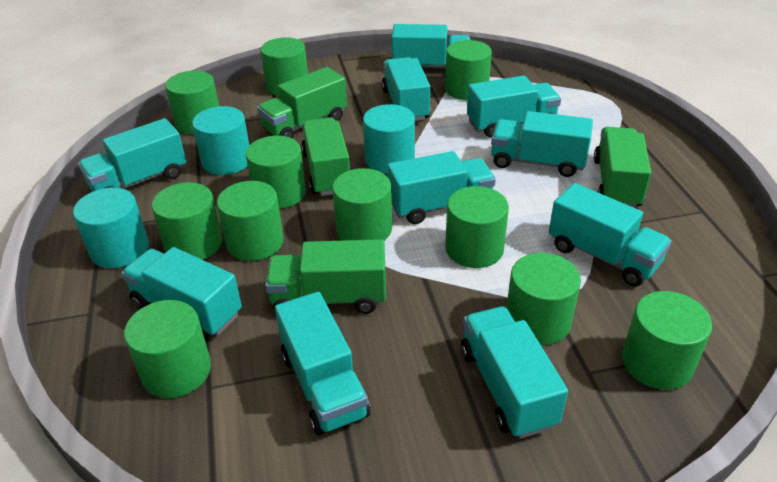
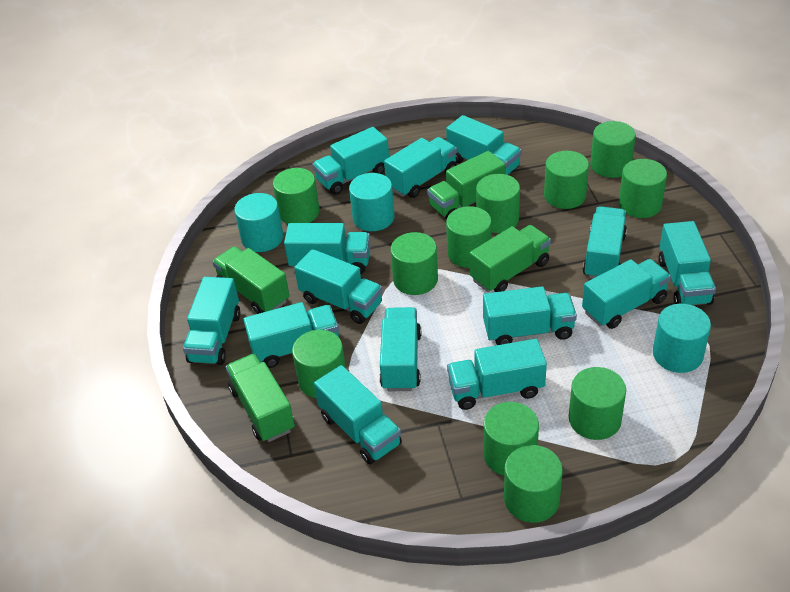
turquoise truck: 10 -> 14

